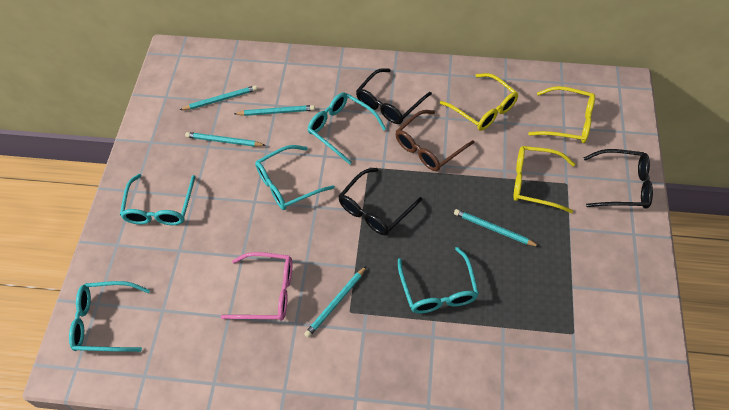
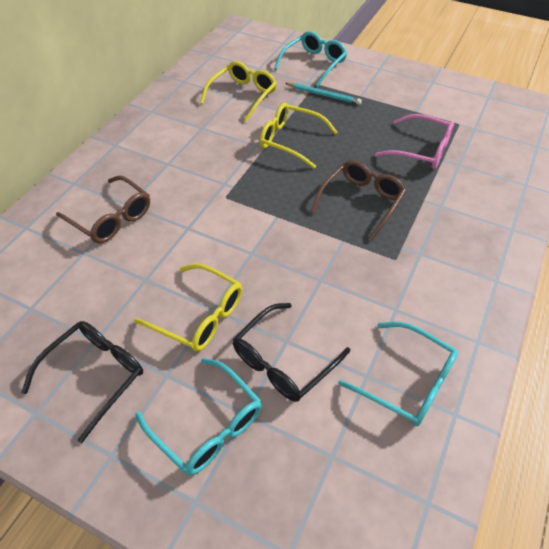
black glasses: 3 -> 2
brown glasses: 1 -> 2
turquoise glasses: 5 -> 3
turquoise pencil: 5 -> 1

